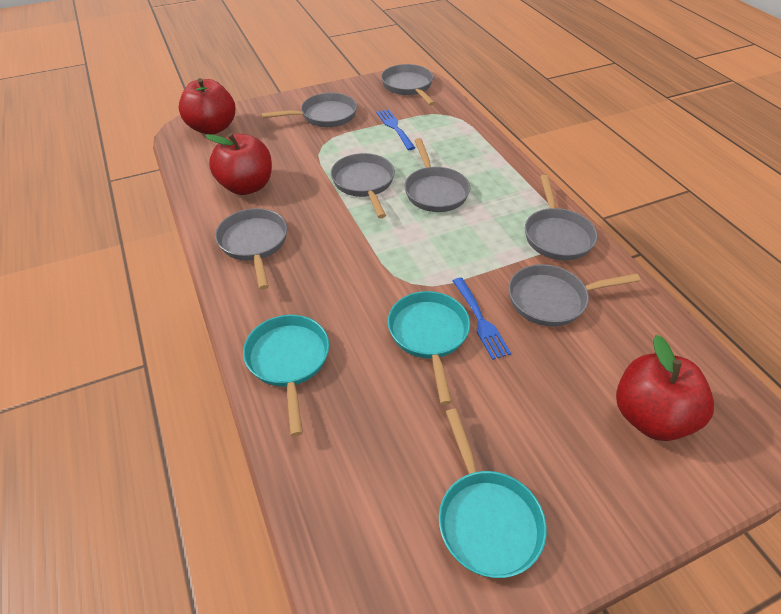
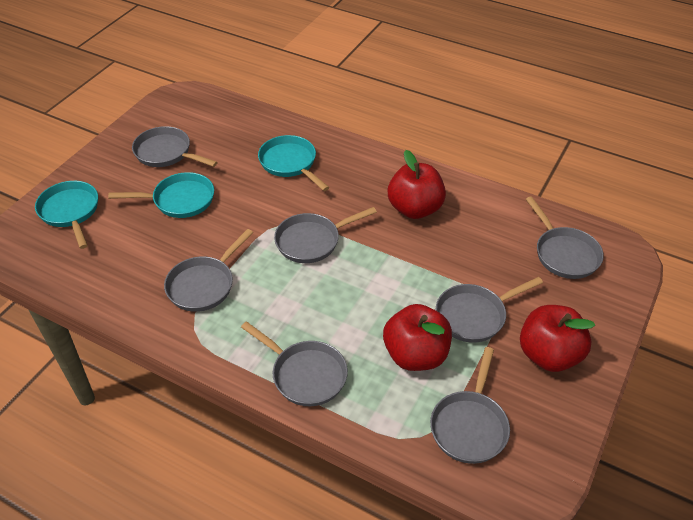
blue fork: 2 -> 0

